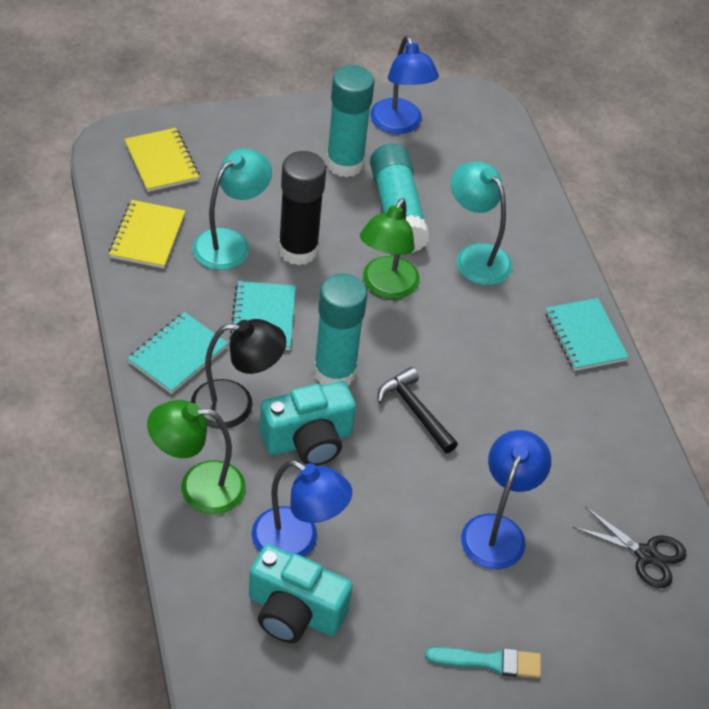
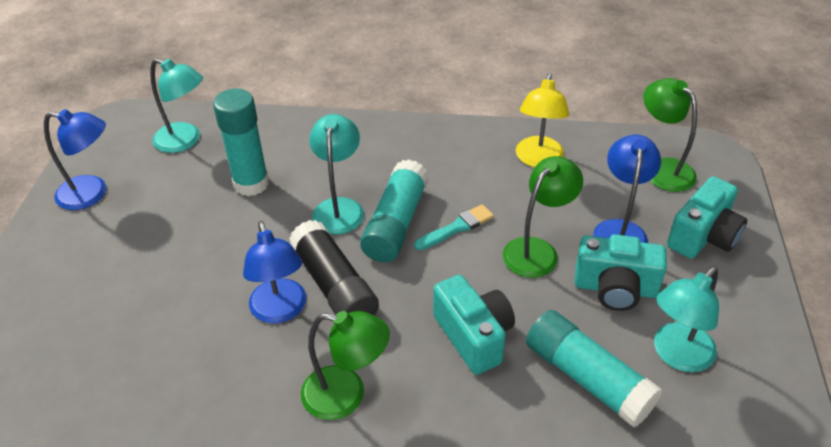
black hammer: 1 -> 0
black lamp: 1 -> 0
black scissors: 1 -> 0
green lamp: 2 -> 3
turquoise camera: 2 -> 3
turquoise lamp: 2 -> 3
turquoise notebook: 3 -> 0
yellow lamp: 0 -> 1
yellow notebook: 2 -> 0

